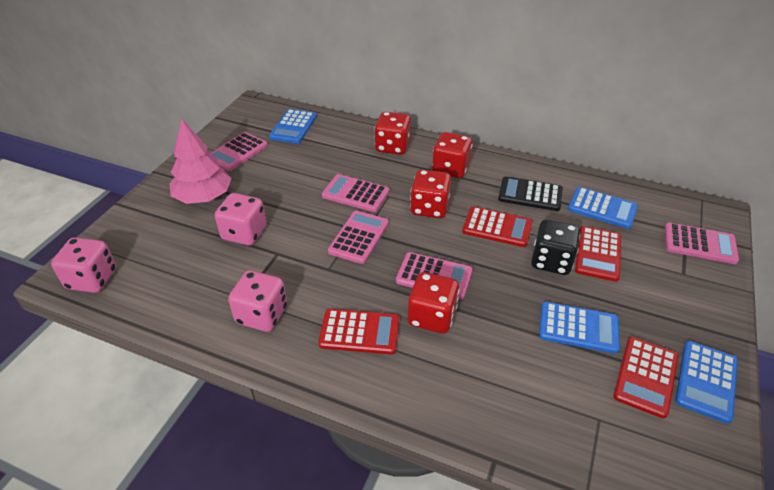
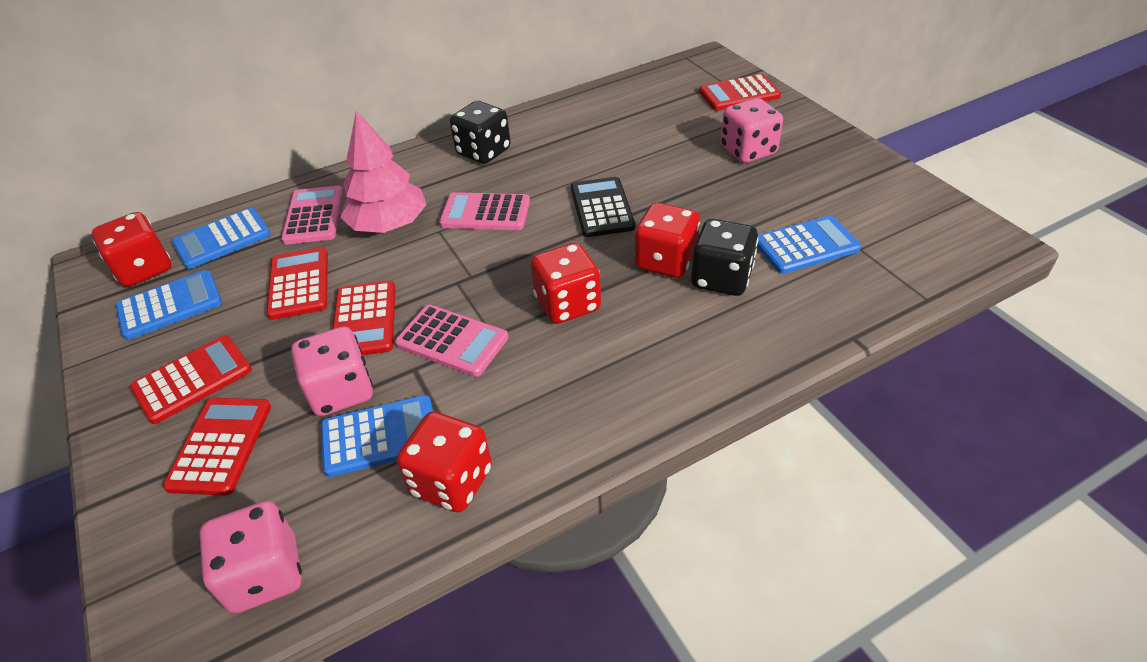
black dice: 1 -> 2
pink calculator: 5 -> 3
red calculator: 4 -> 5

